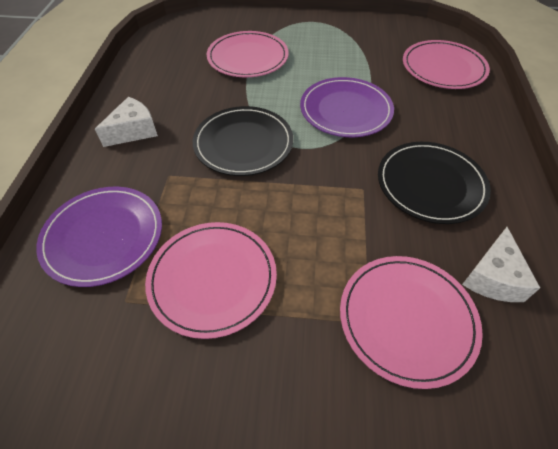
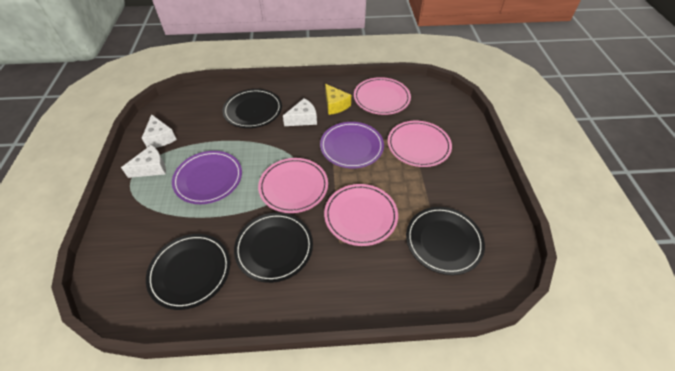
black plate: 2 -> 4
white cheese: 2 -> 3
yellow cheese: 0 -> 1

